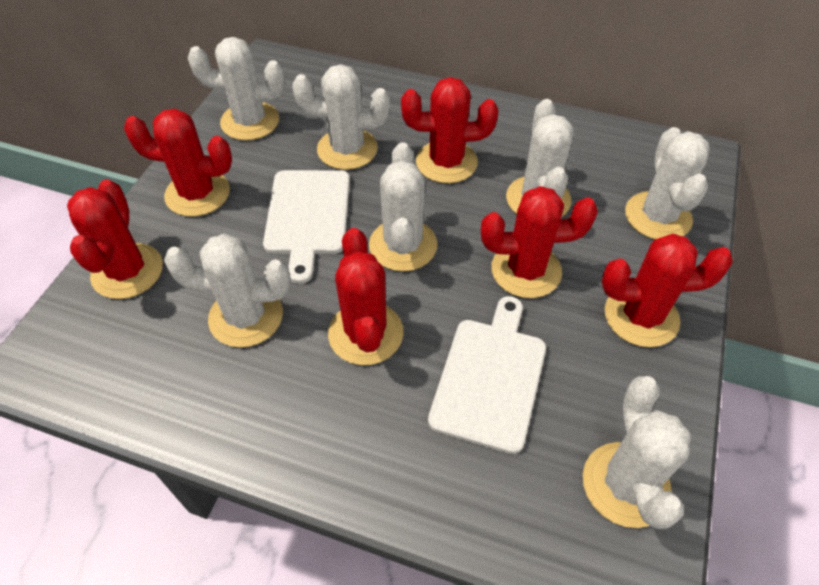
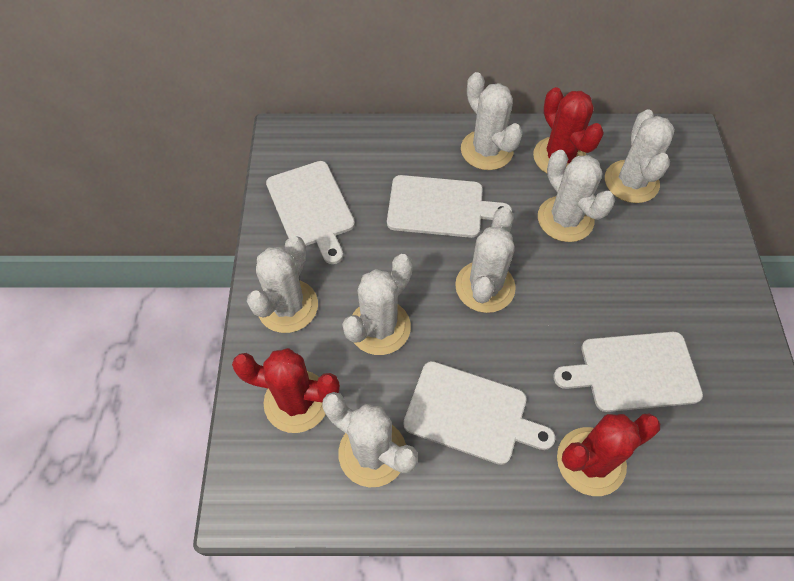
red cactus: 6 -> 3
white cutting board: 2 -> 4

